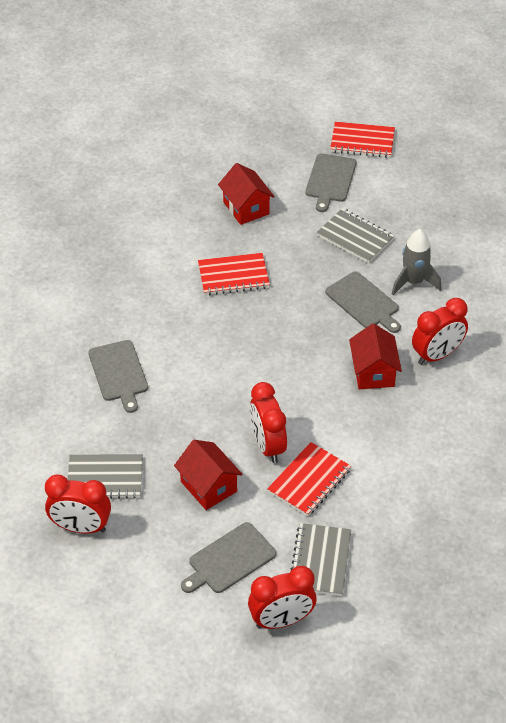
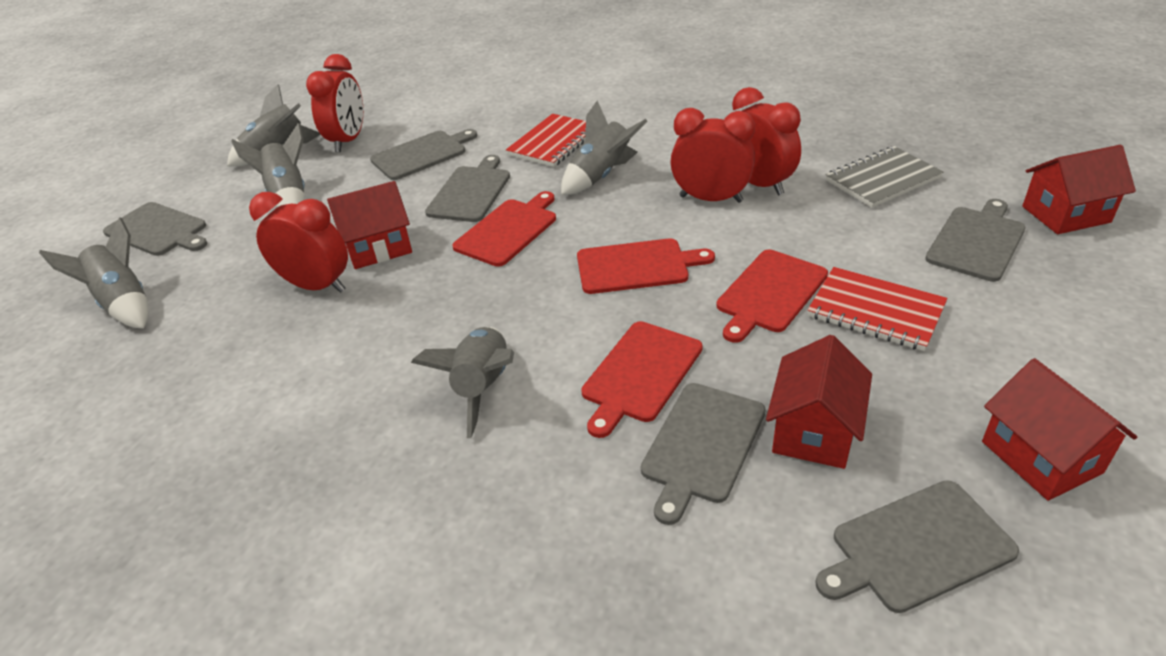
grey cutting board: 4 -> 6
grey notebook: 3 -> 1
grey rocket: 1 -> 5
red cutting board: 0 -> 4
red house: 3 -> 4
red notebook: 3 -> 2

